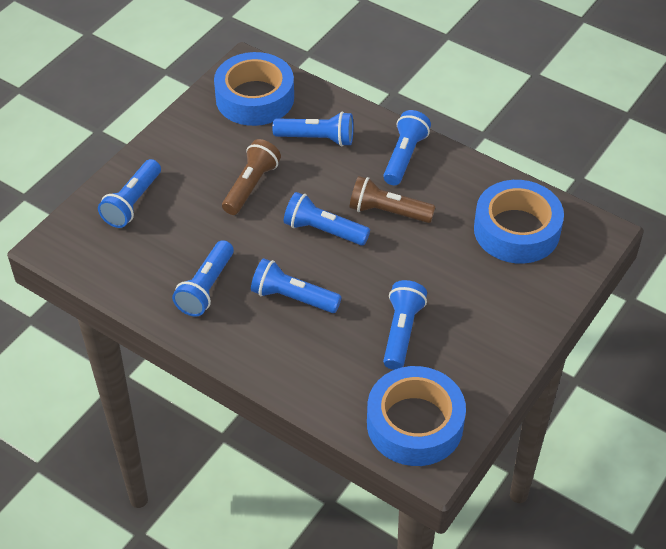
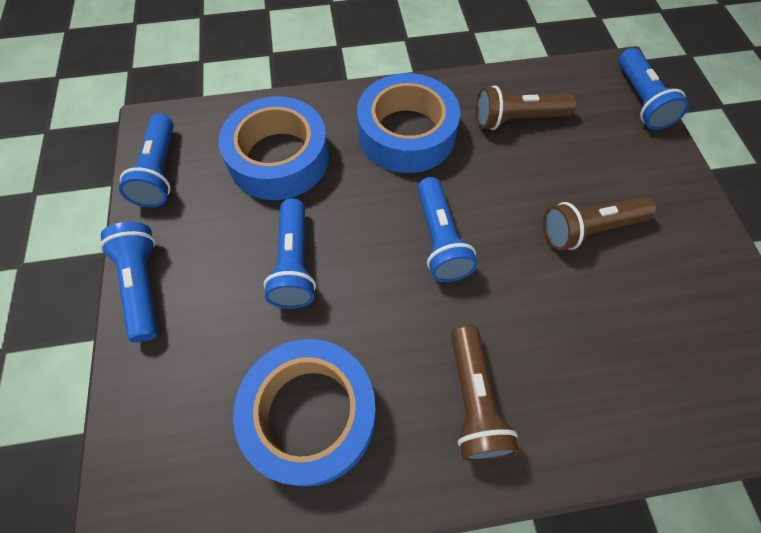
blue flashlight: 7 -> 5
brown flashlight: 2 -> 3

